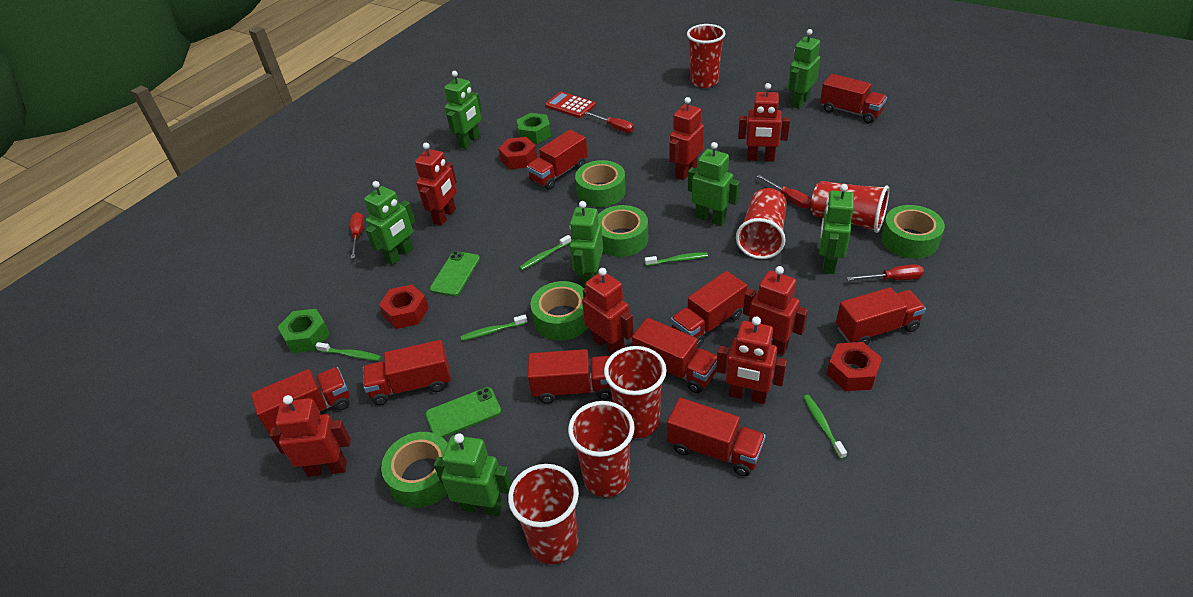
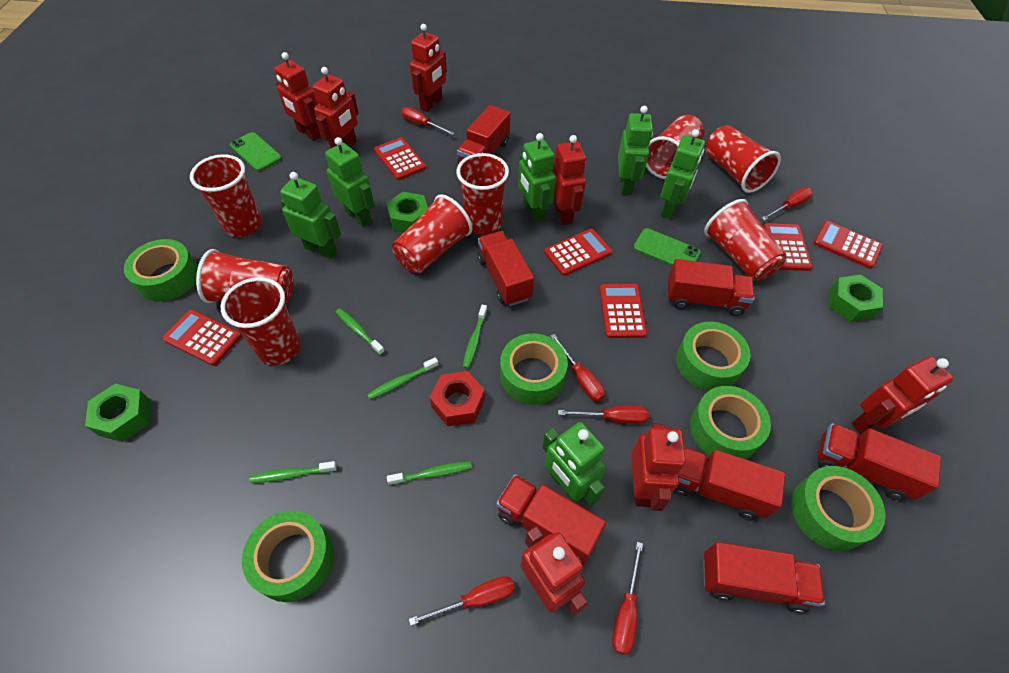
green nut: 2 -> 3
green robot: 7 -> 6
green tape: 5 -> 6
red calculator: 1 -> 6
red cup: 6 -> 8
red nut: 3 -> 1
red screwdriver: 4 -> 6
red truck: 9 -> 7

